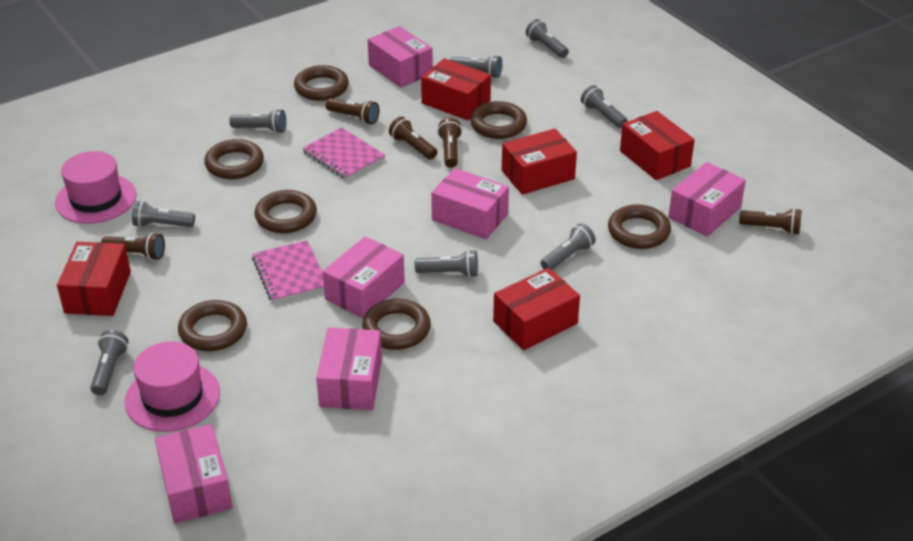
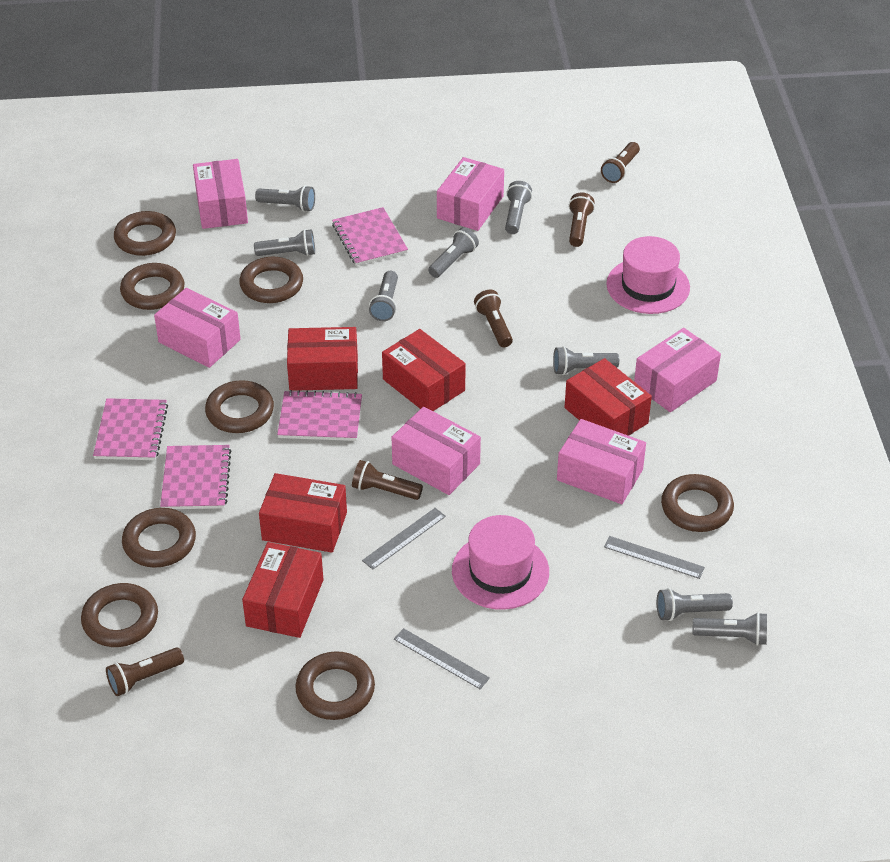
brown ring: 7 -> 8
grey ruler: 0 -> 3
pink notebook: 2 -> 4

